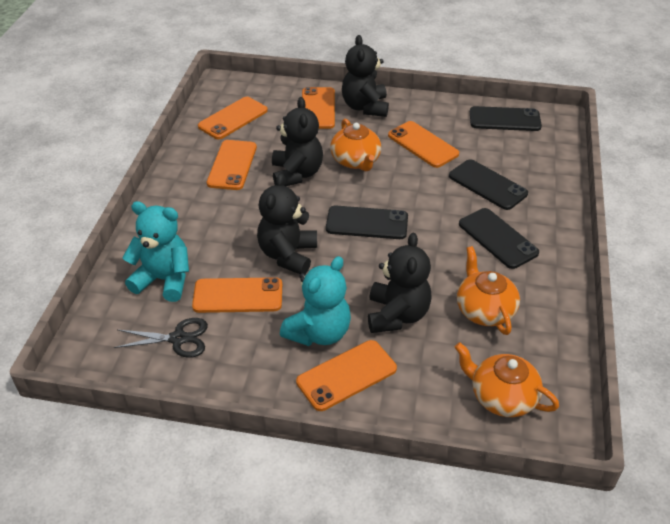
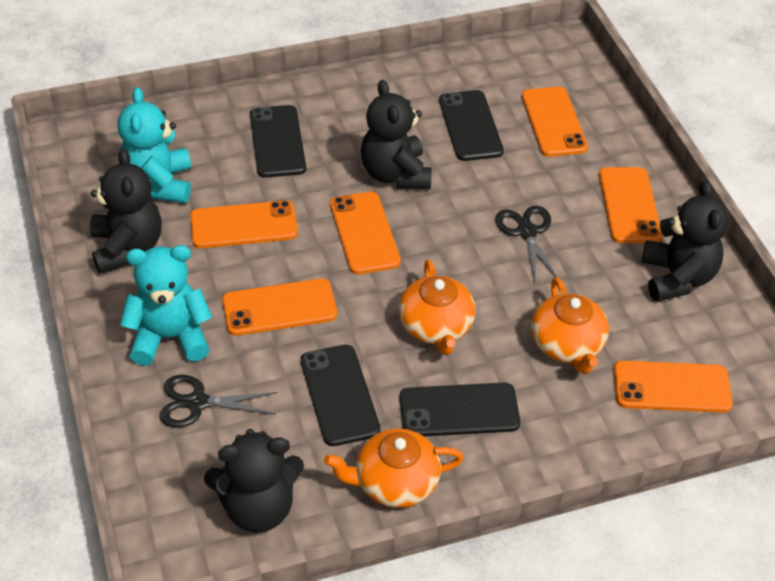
black scissors: 1 -> 2

